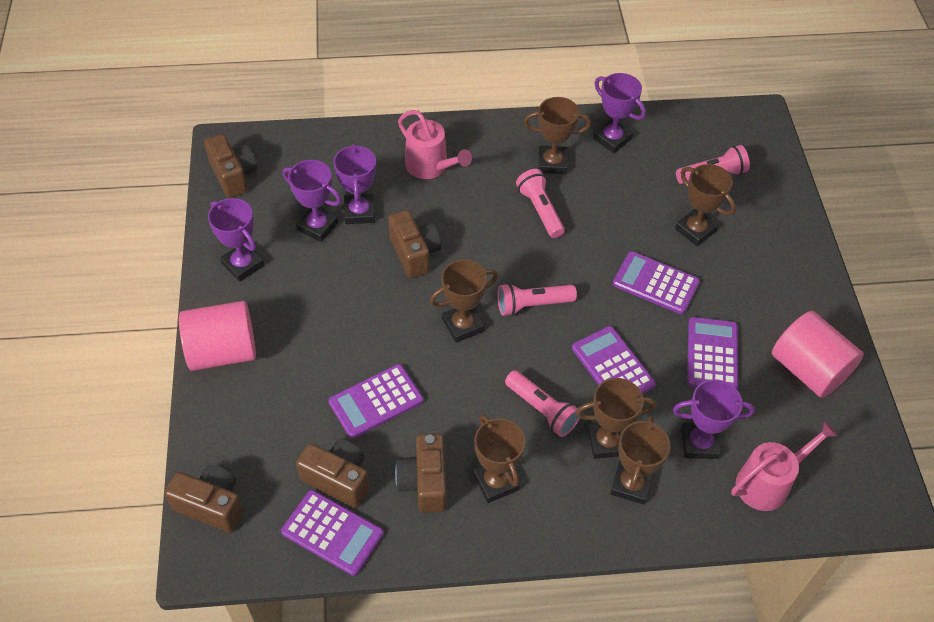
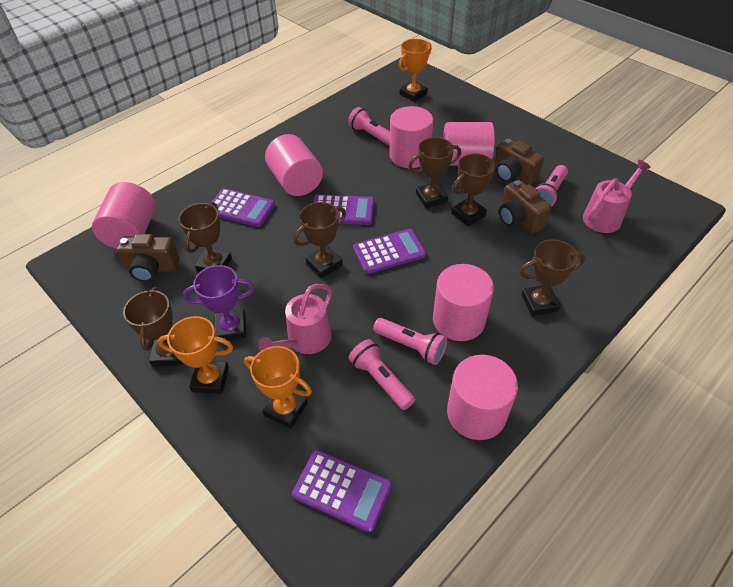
brown camera: 5 -> 3
orange trophy: 0 -> 3
pink cylinder: 2 -> 6
purple calculator: 5 -> 4
purple trophy: 5 -> 1

